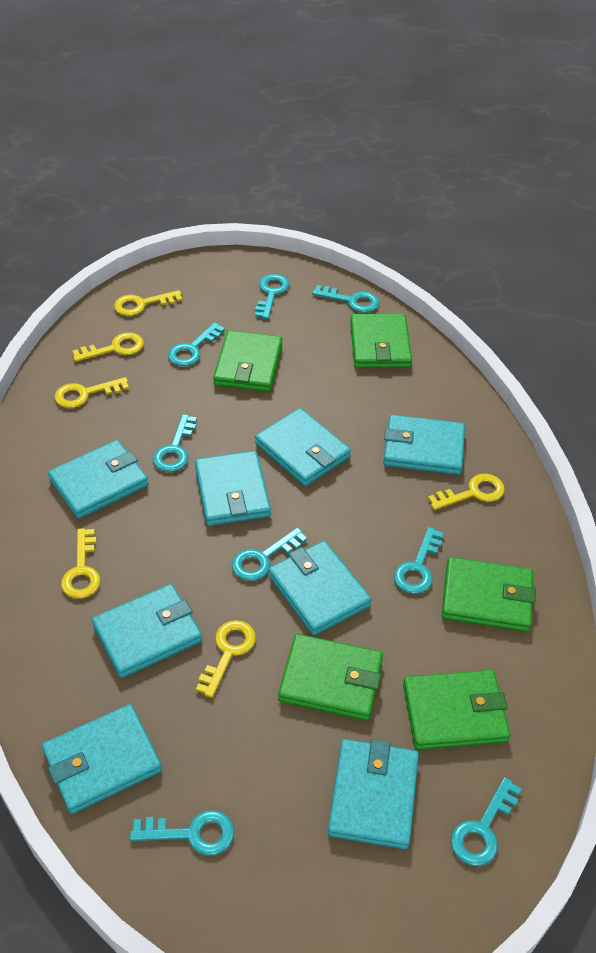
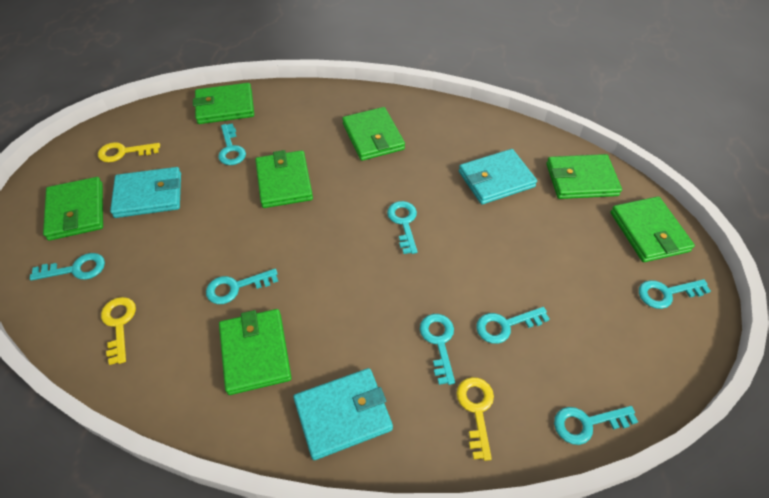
green wallet: 5 -> 7
turquoise wallet: 8 -> 3
yellow key: 6 -> 3

